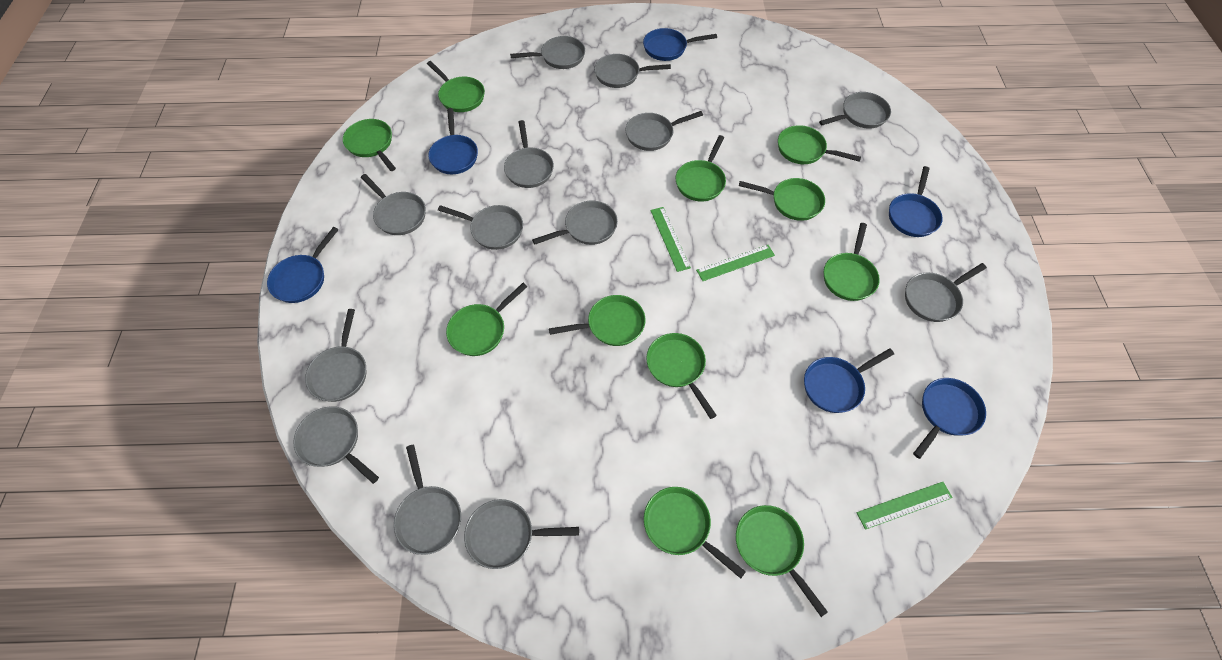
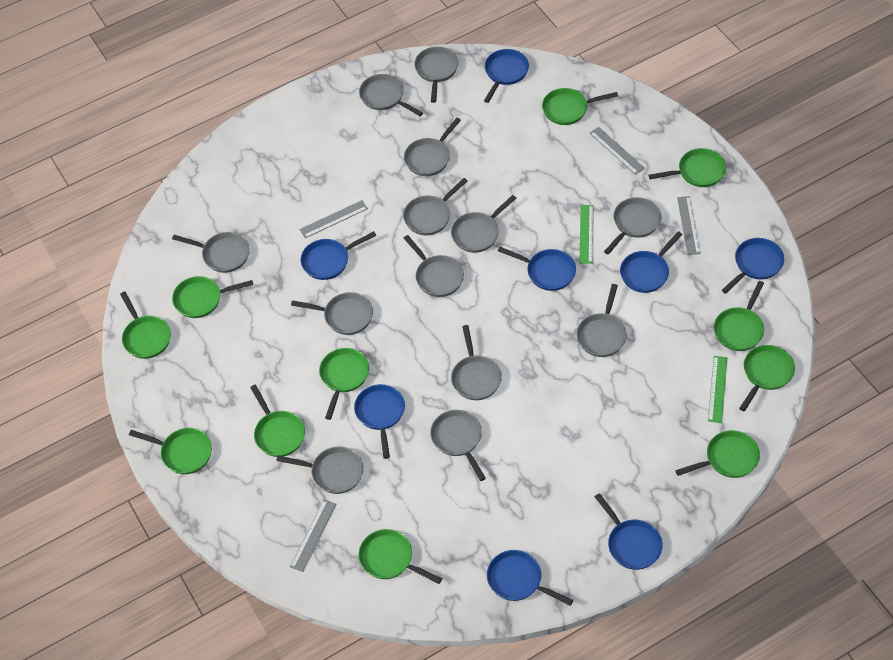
blue pan: 6 -> 8
green ruler: 3 -> 2
grey ruler: 0 -> 4

